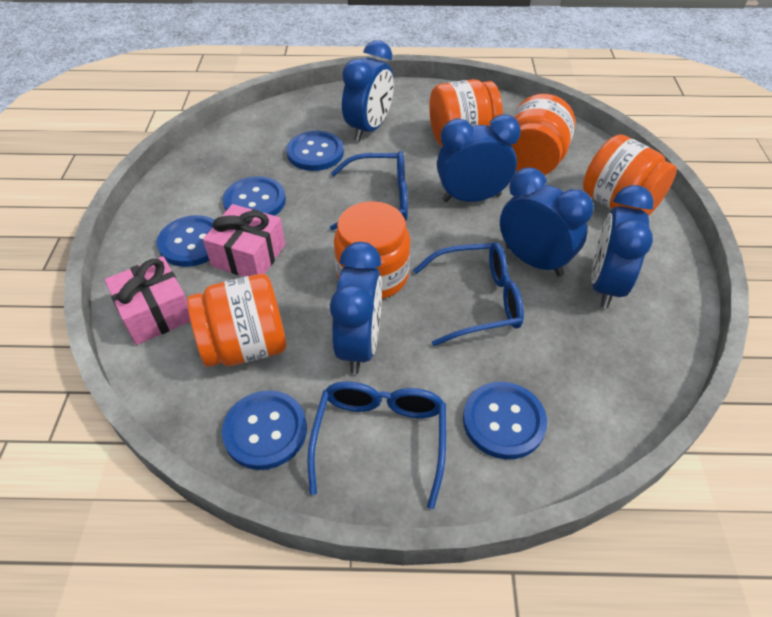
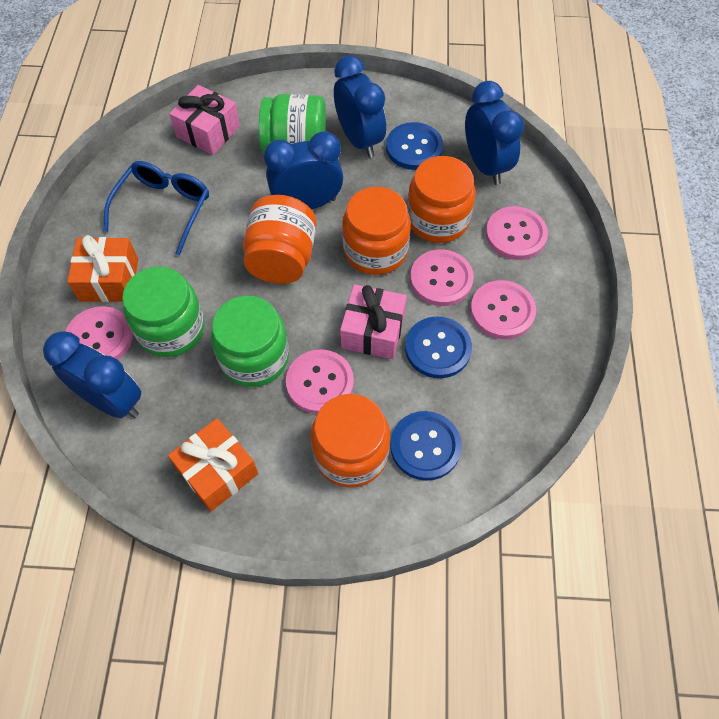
blue button: 5 -> 3
blue clock: 5 -> 4
blue glasses: 3 -> 1
green jar: 0 -> 3
orange gift: 0 -> 2
orange jar: 5 -> 4
pink button: 0 -> 5

